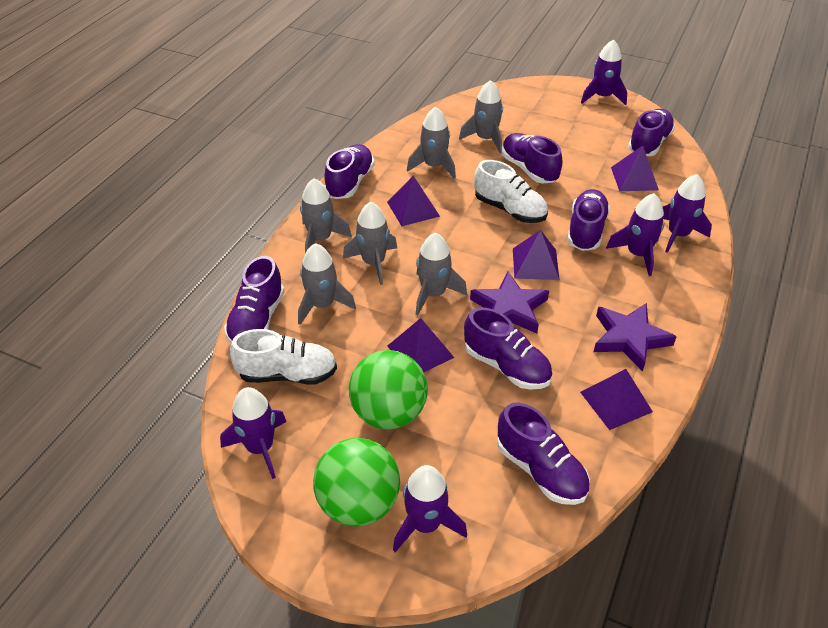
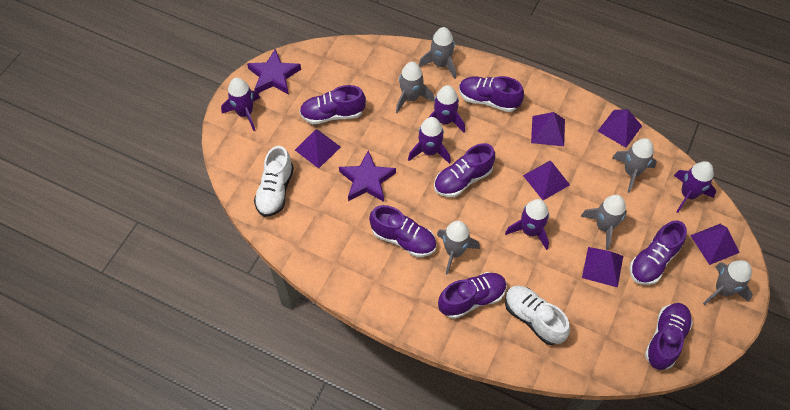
green ball: 2 -> 0
purple pyramid: 5 -> 6

